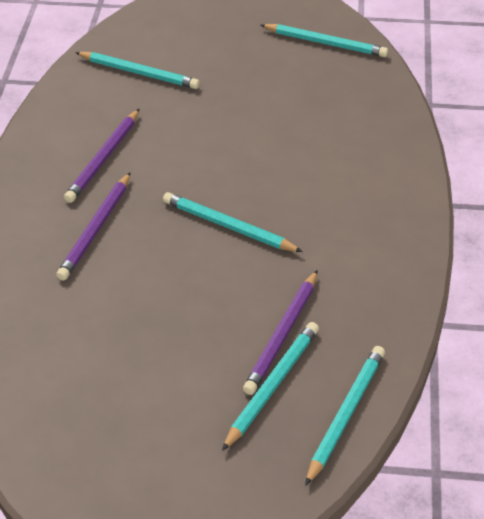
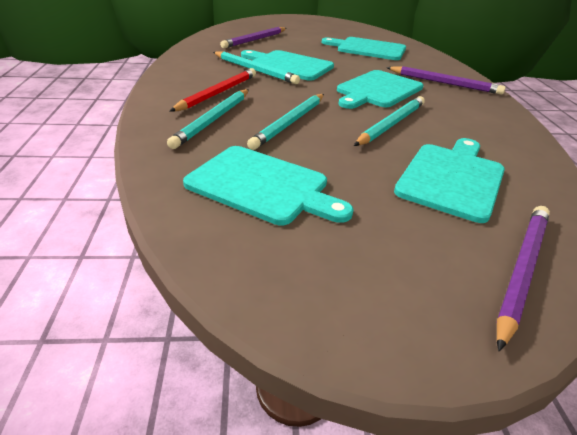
red pencil: 0 -> 1
turquoise cutting board: 0 -> 5
turquoise pencil: 5 -> 4

